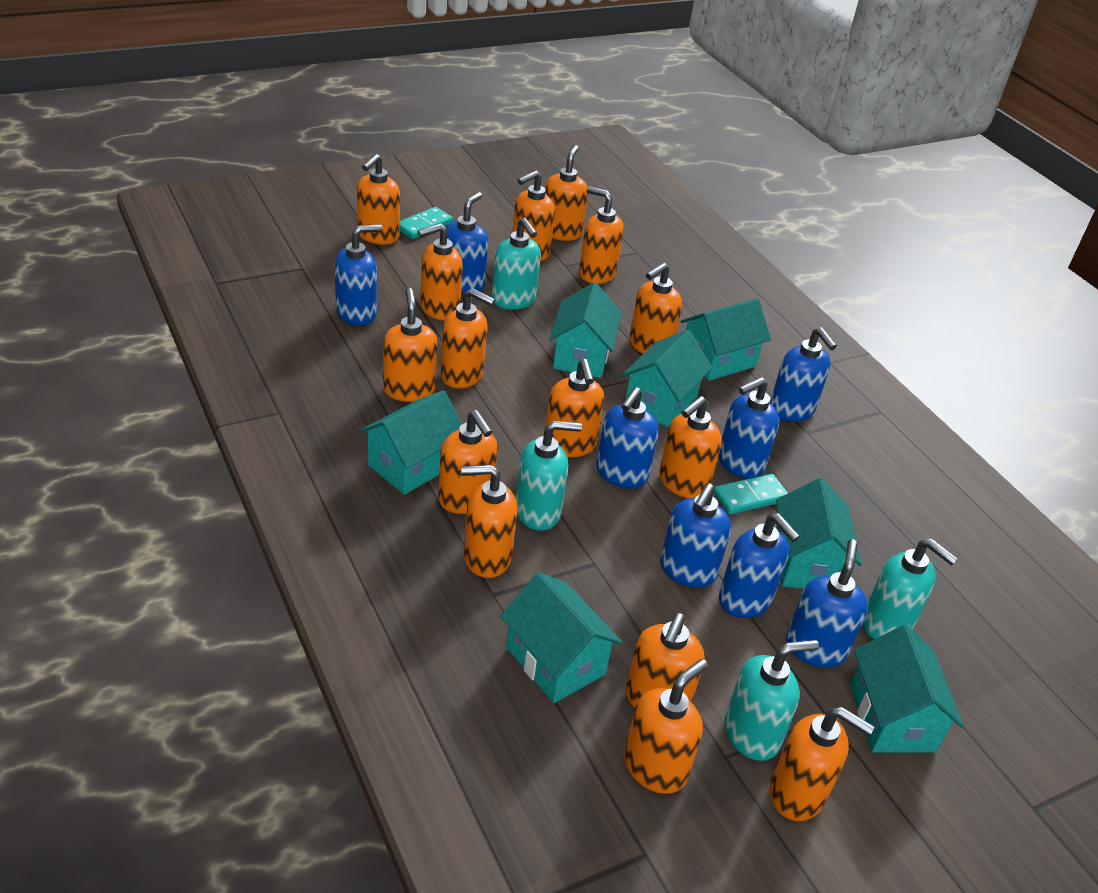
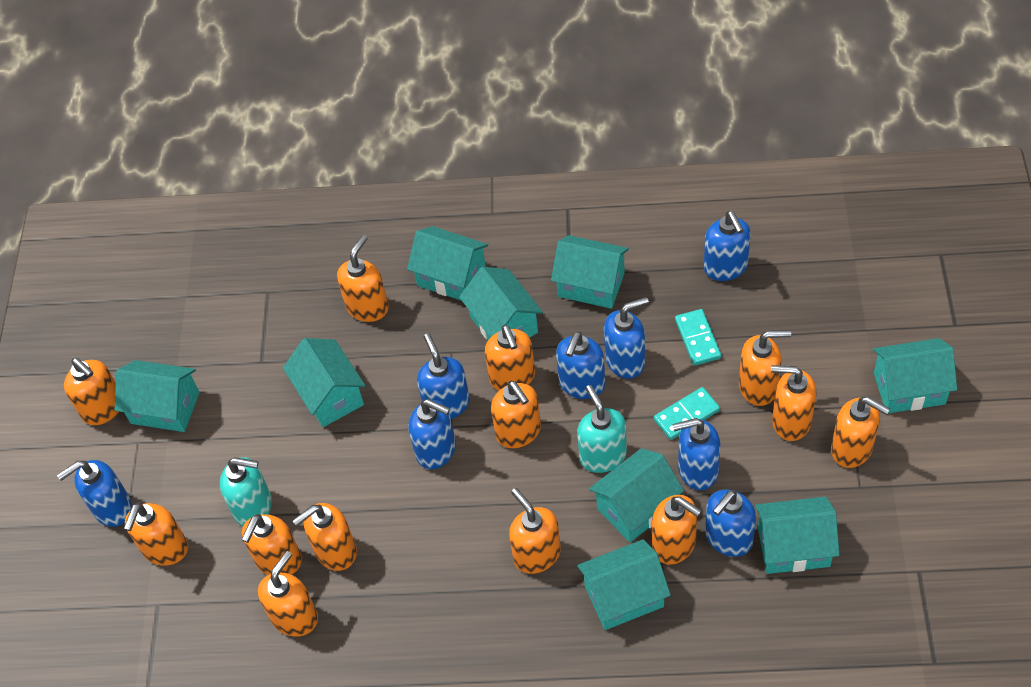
orange soap dispenser: 15 -> 13
turquoise house: 7 -> 9
turquoise soap dispenser: 4 -> 2

